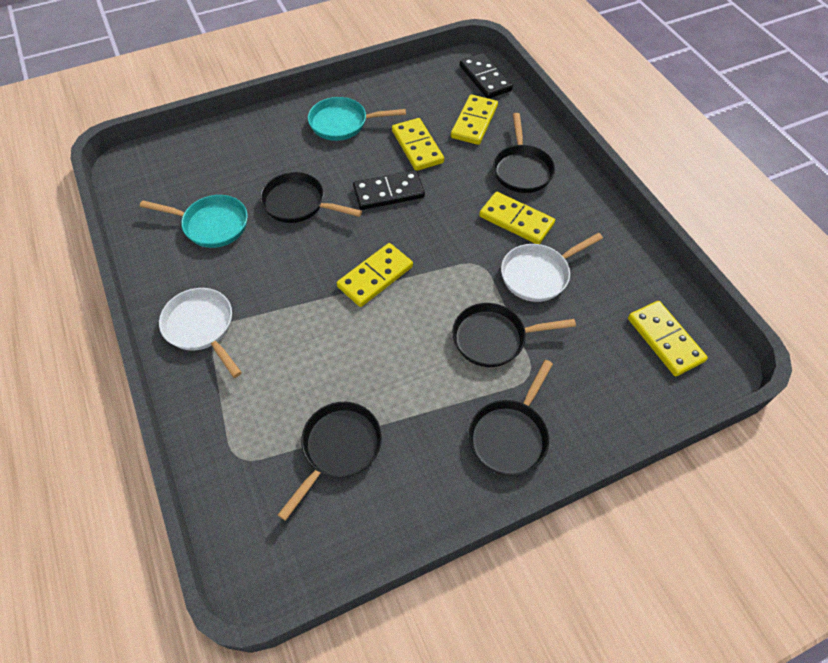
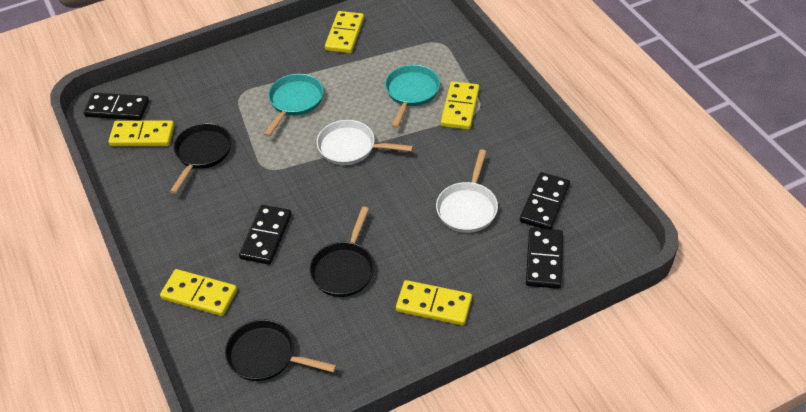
black domino: 2 -> 4
black pan: 5 -> 3

